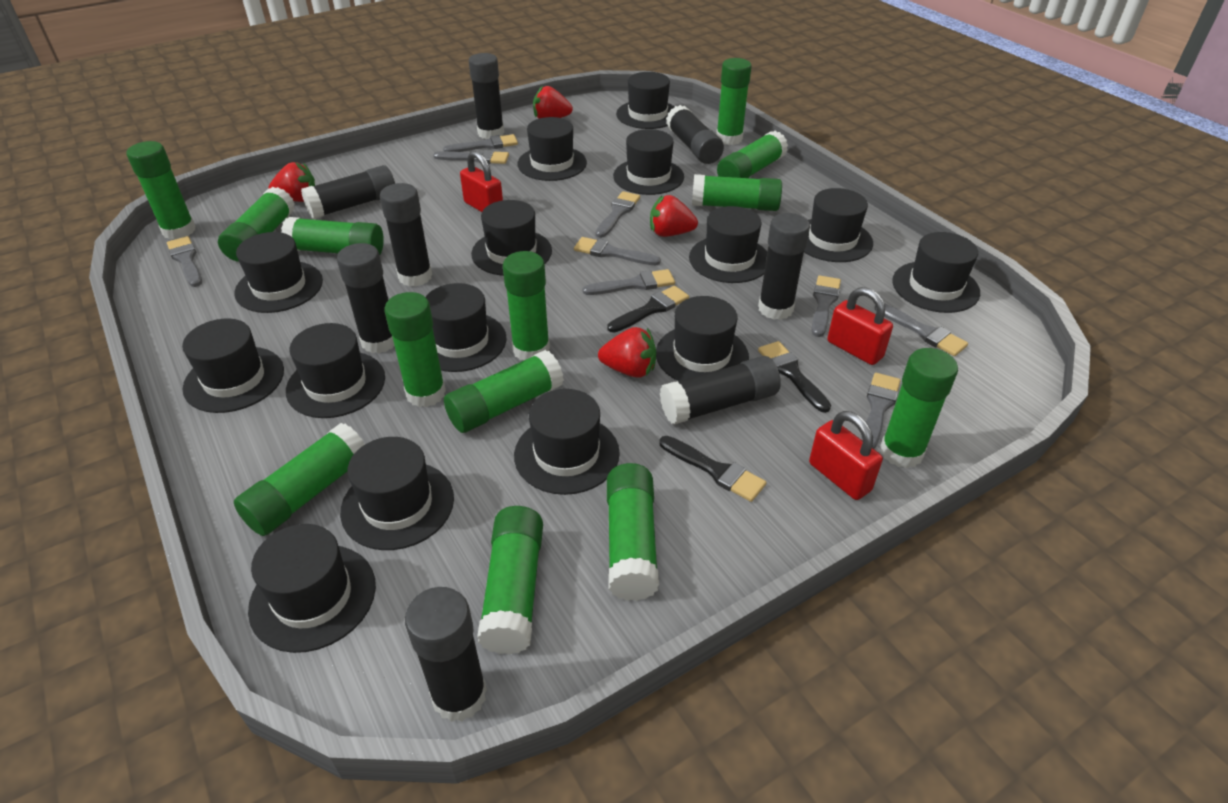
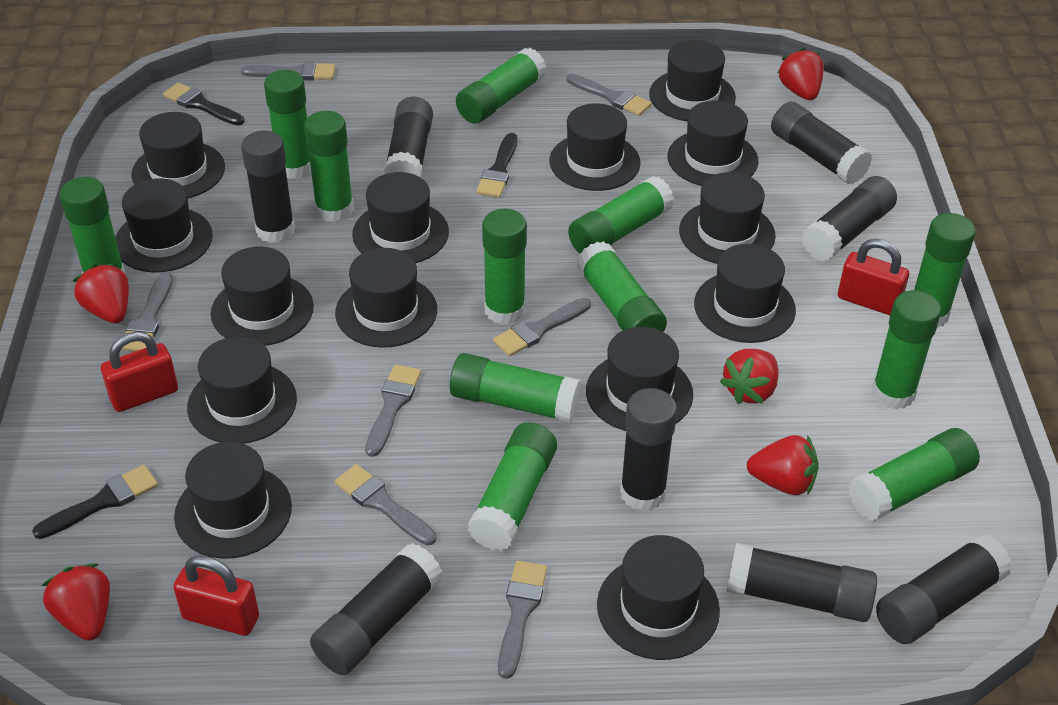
black hat: 15 -> 14
green glue stick: 13 -> 12
grey brush: 9 -> 7
red strawberry: 4 -> 5

